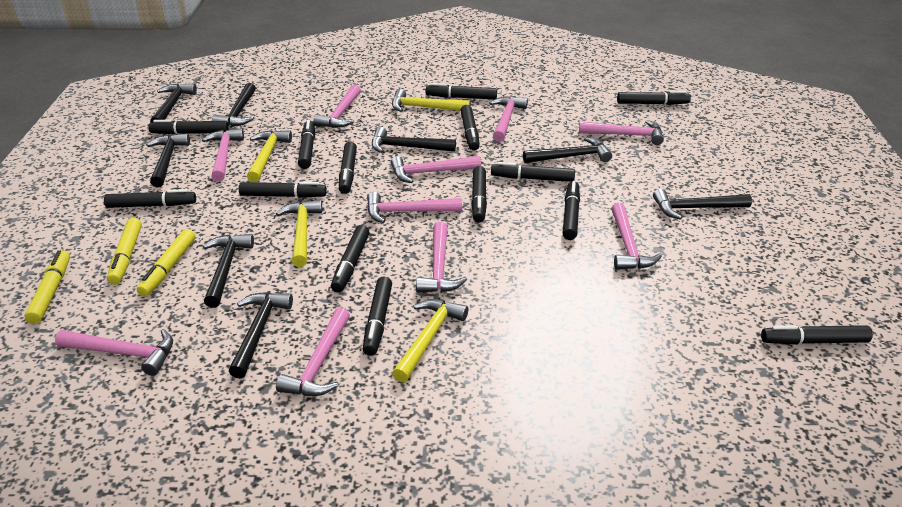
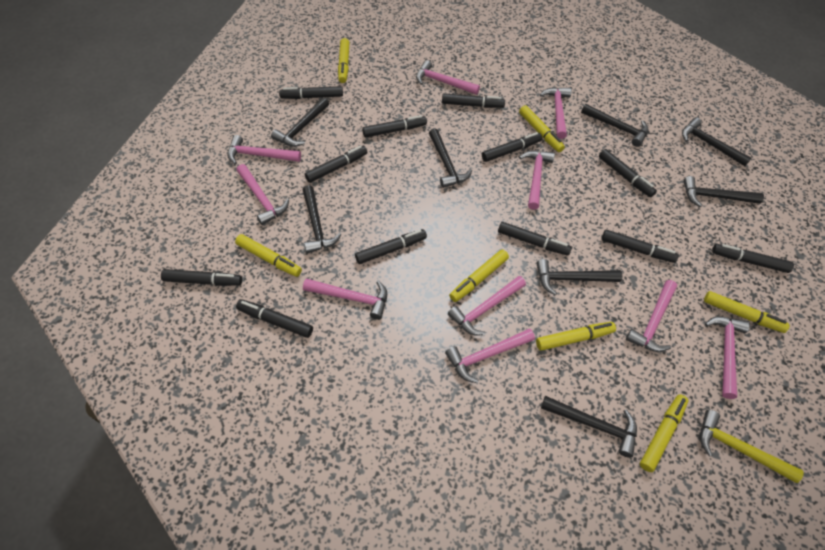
black marker: 14 -> 12
yellow hammer: 4 -> 1
yellow marker: 3 -> 7

